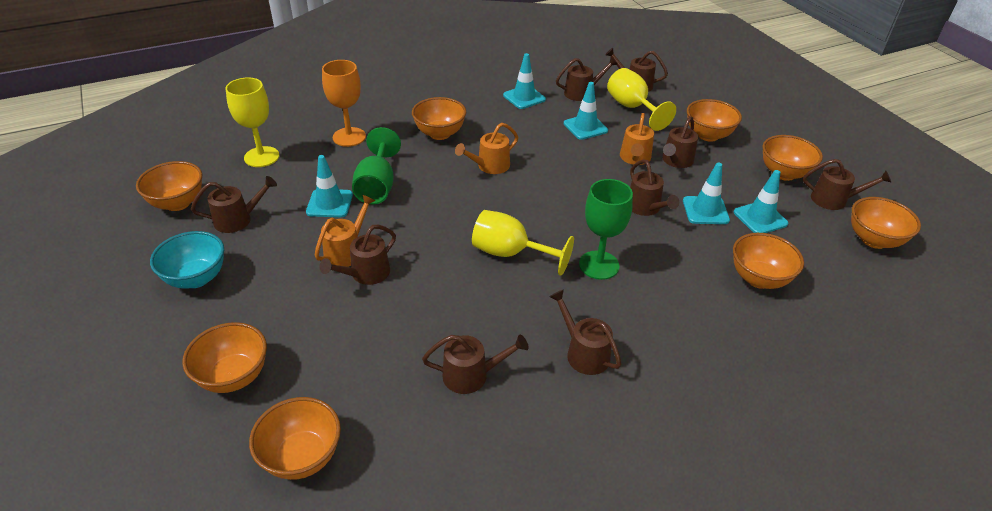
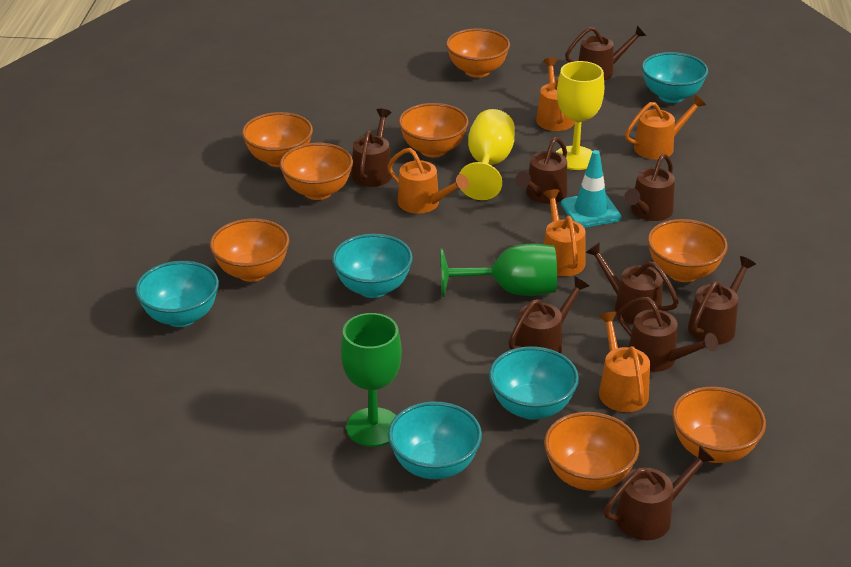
orange goblet: 1 -> 0
orange watering can: 3 -> 5
turquoise bowl: 1 -> 5
turquoise traffic cone: 5 -> 1
yellow goblet: 3 -> 2

